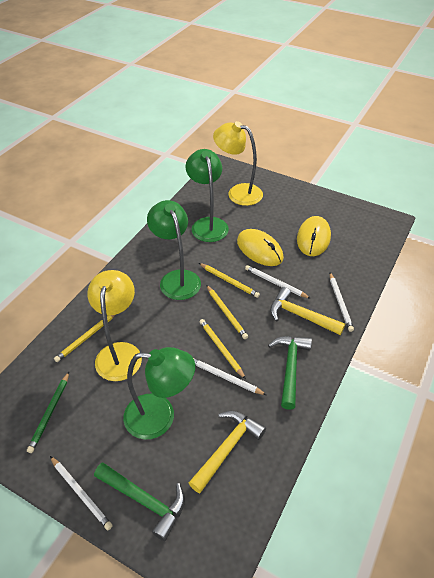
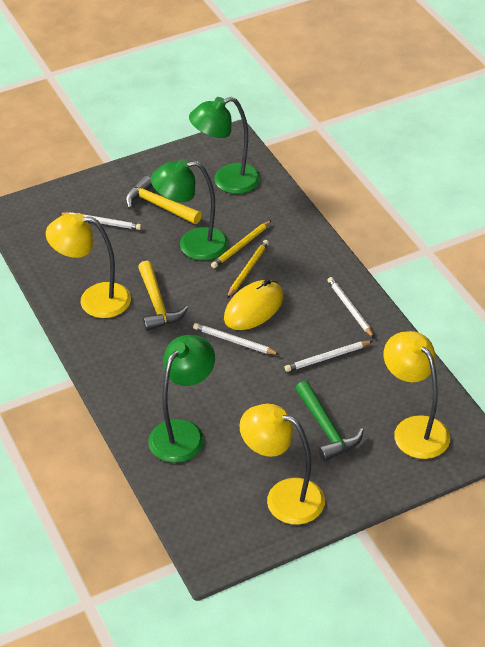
green hammer: 2 -> 1
green pencil: 1 -> 0
yellow lamp: 2 -> 3
yellow mouse: 2 -> 1
yellow pencil: 4 -> 2

